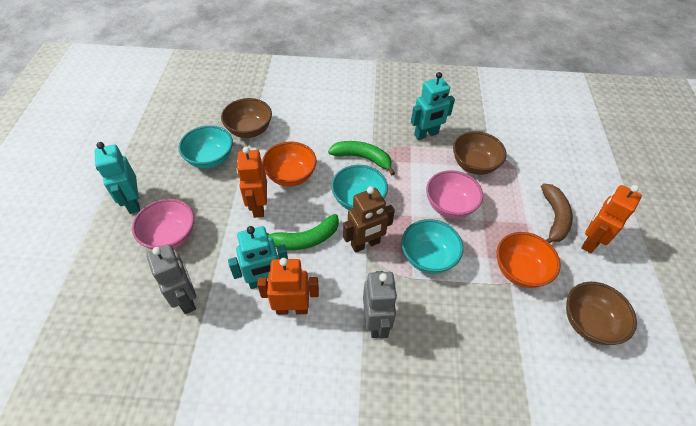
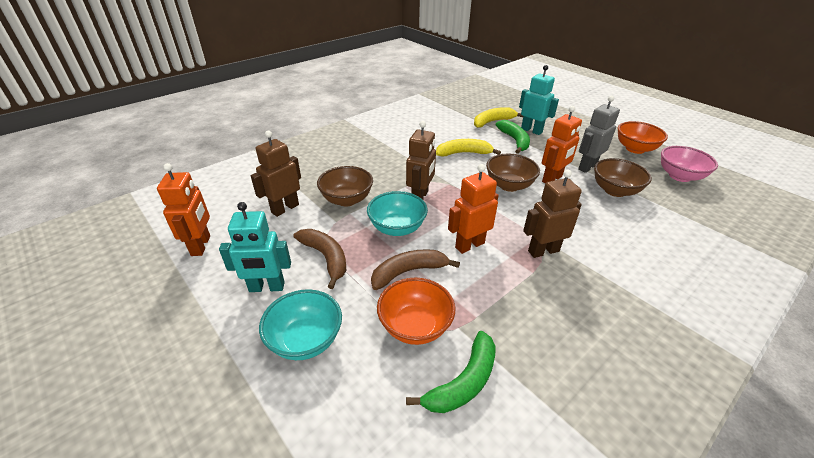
brown banana: 1 -> 2
brown robot: 1 -> 3
grey robot: 2 -> 1
pink bowl: 2 -> 1
turquoise bowl: 3 -> 2
turquoise robot: 3 -> 2
yellow banana: 0 -> 2

